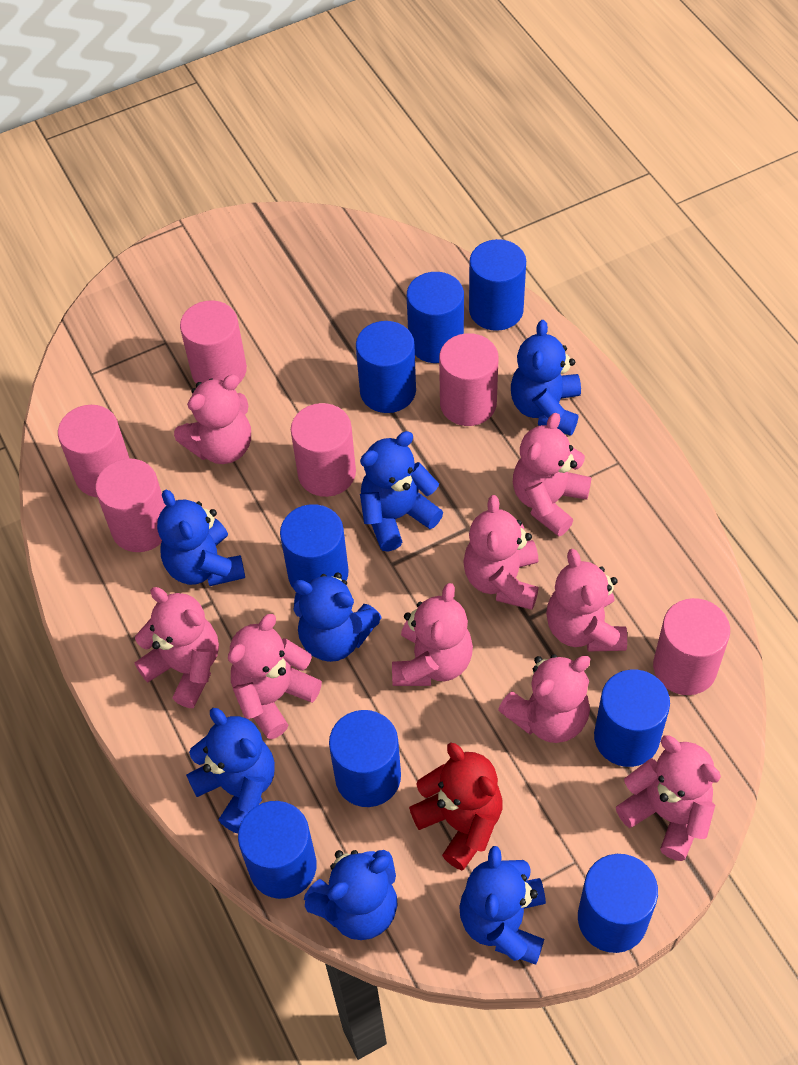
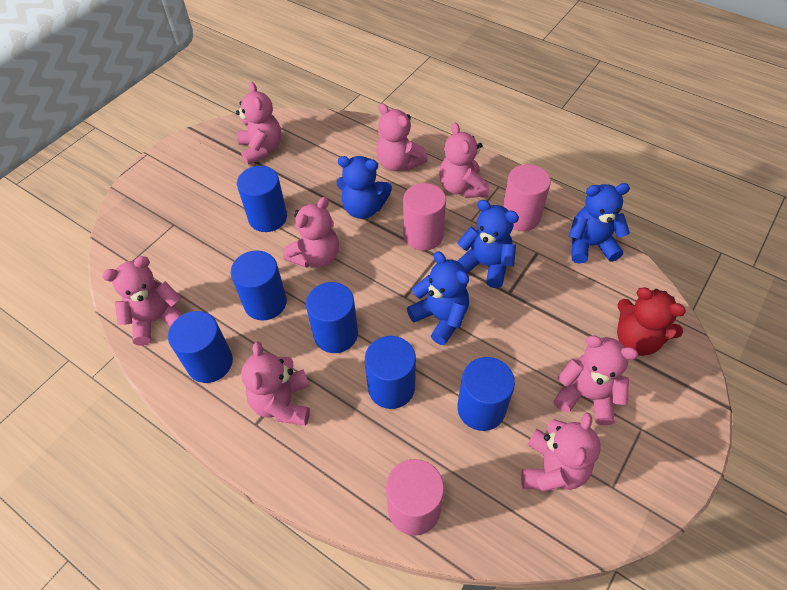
blue cylinder: 8 -> 6
blue teddy bear: 7 -> 4
pink cylinder: 6 -> 3
pink teddy bear: 9 -> 8

